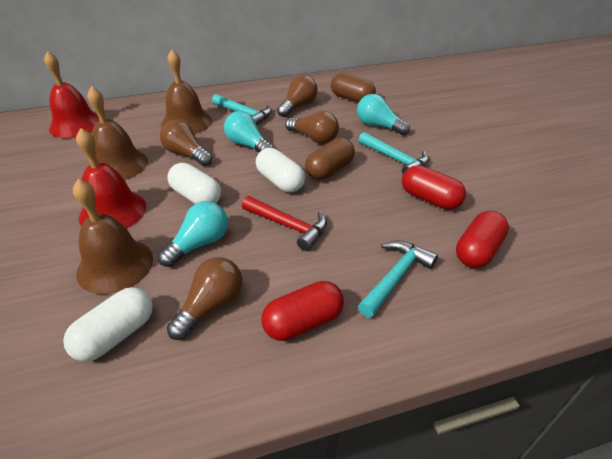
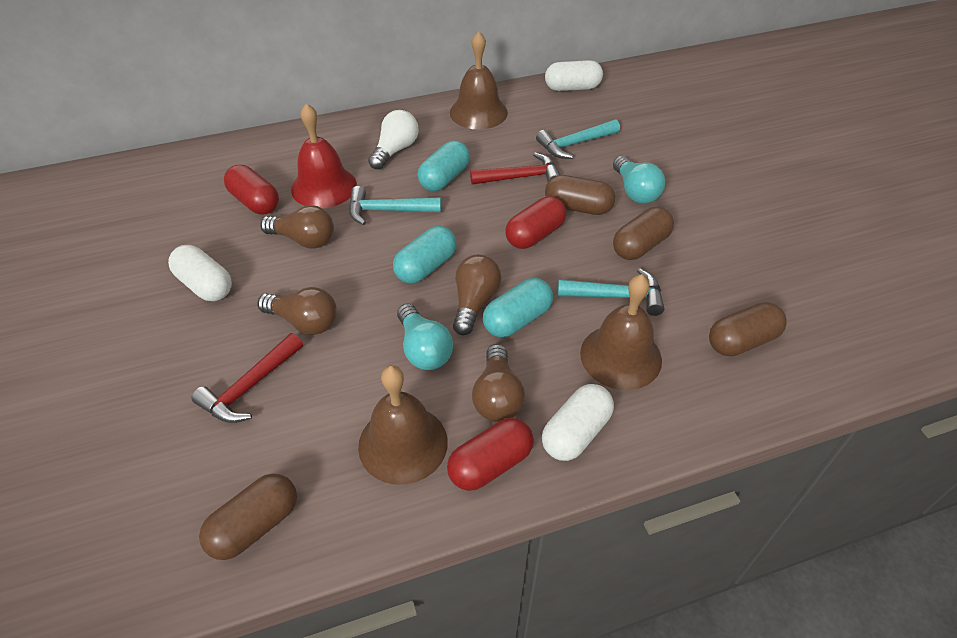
brown capsule: 2 -> 4
red bell: 2 -> 1
red hammer: 1 -> 2
turquoise capsule: 0 -> 3
turquoise light bulb: 3 -> 2
white light bulb: 0 -> 1

